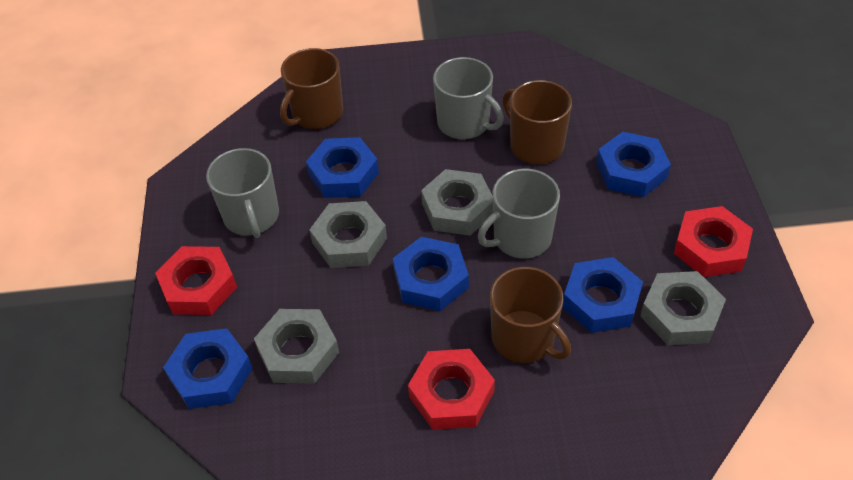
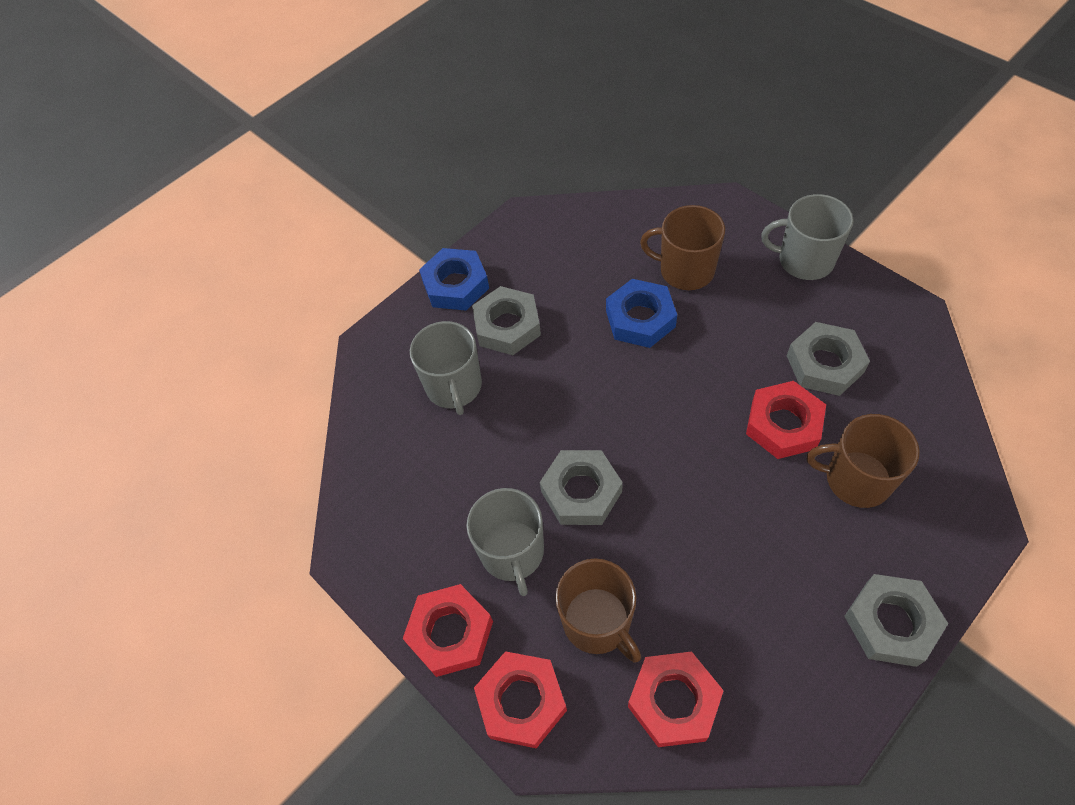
blue nut: 5 -> 2
red nut: 3 -> 4

